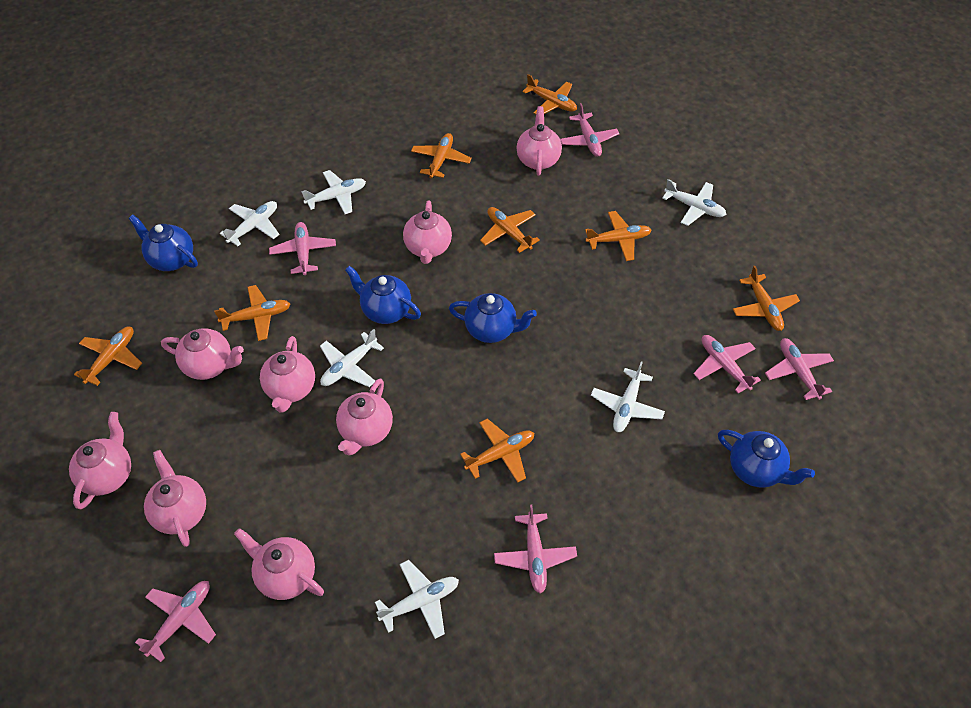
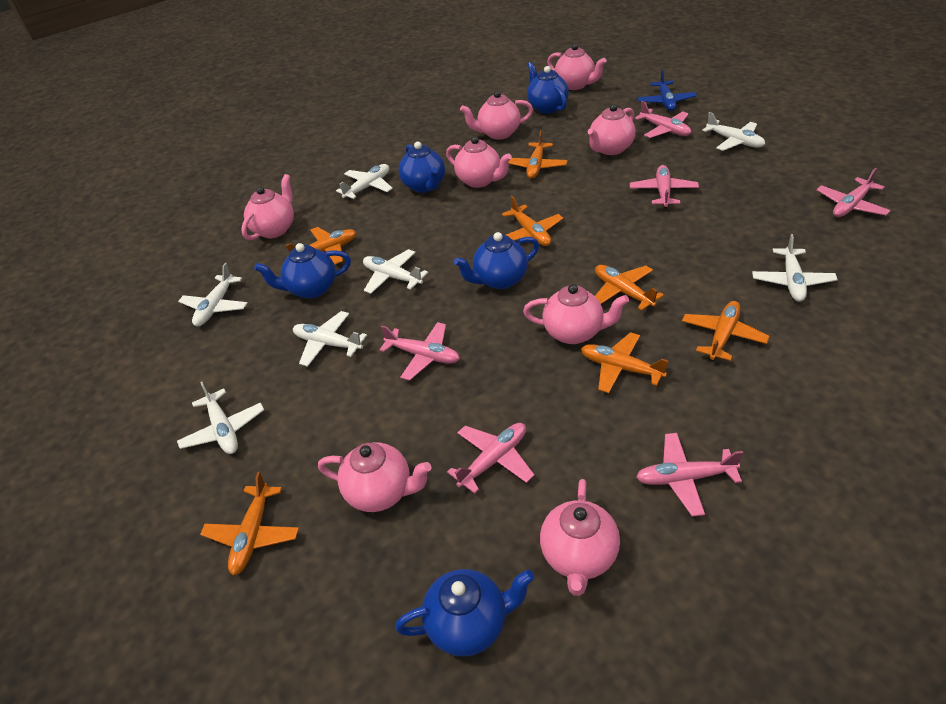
blue plane: 0 -> 1
blue teapot: 4 -> 5
orange plane: 8 -> 7
white plane: 6 -> 7

